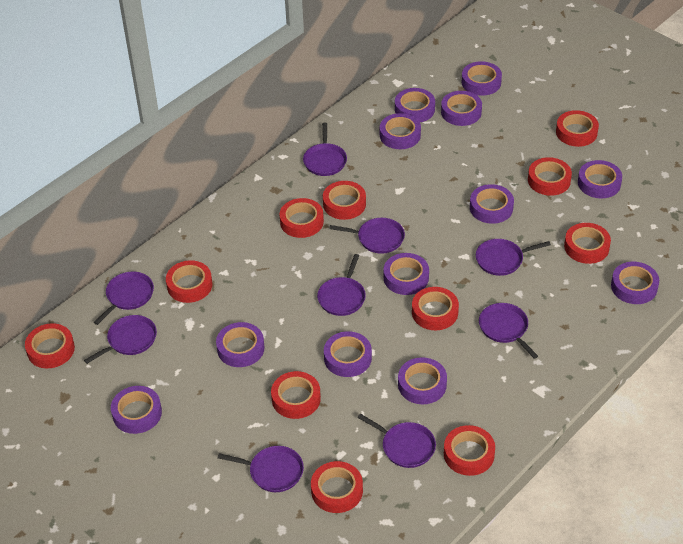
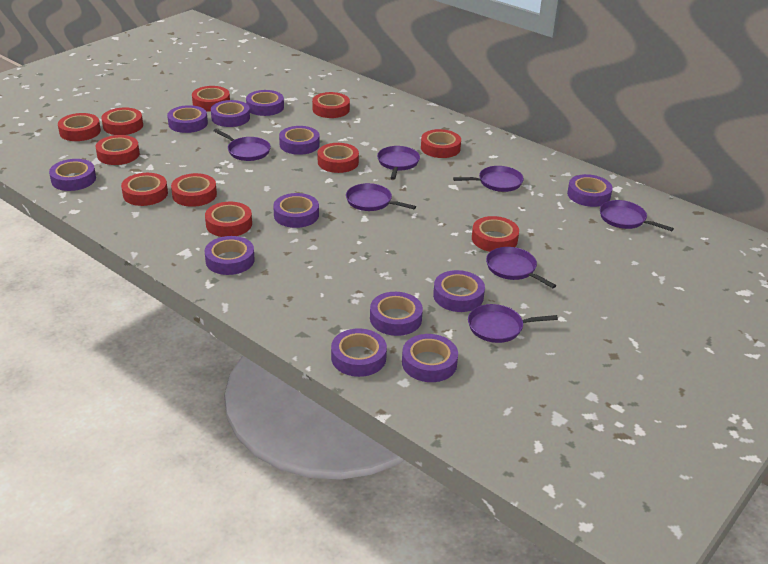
purple pan: 9 -> 7

